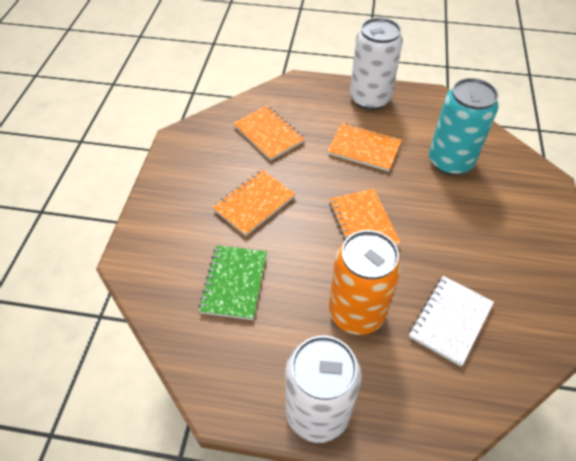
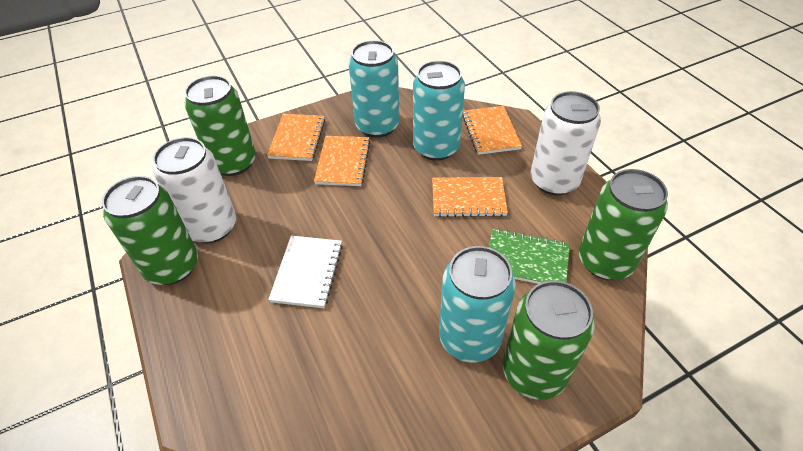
green can: 0 -> 4
orange can: 1 -> 0
turquoise can: 1 -> 3

